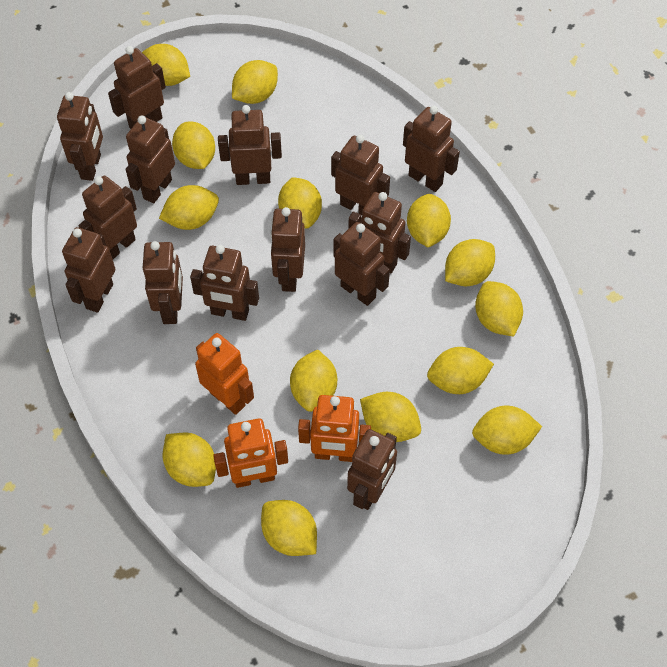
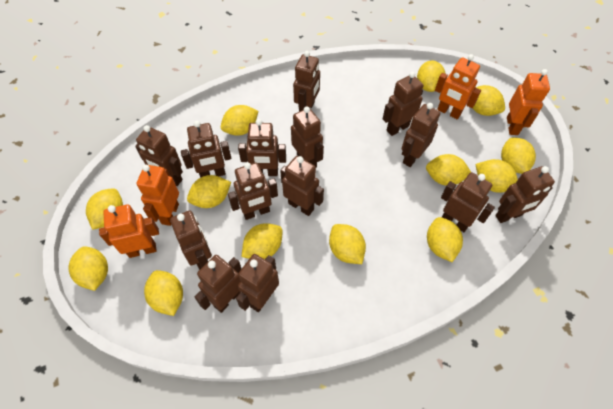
orange robot: 3 -> 4
yellow lemon: 14 -> 13

